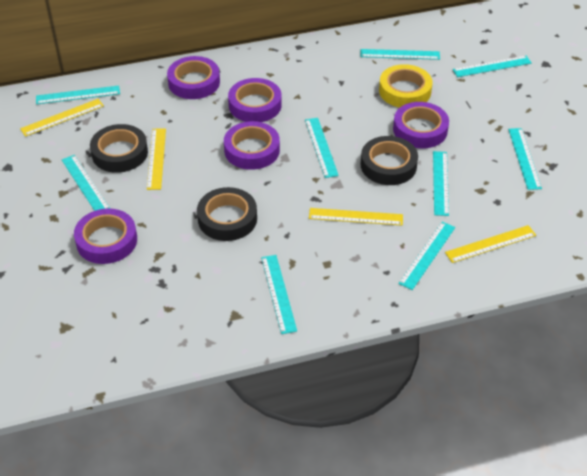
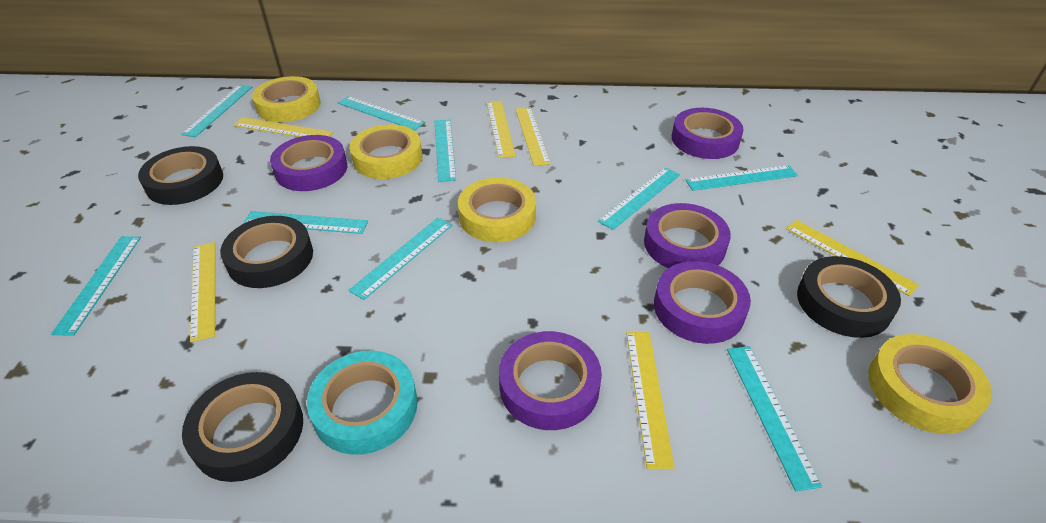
black tape: 3 -> 4
turquoise tape: 0 -> 1
yellow ruler: 4 -> 6
yellow tape: 1 -> 4

